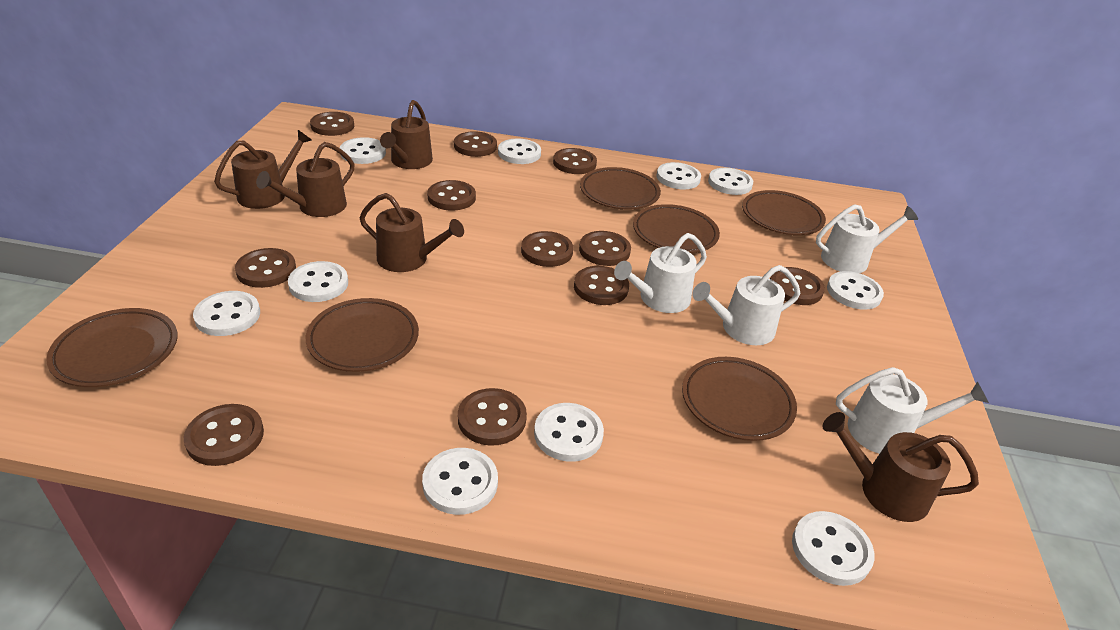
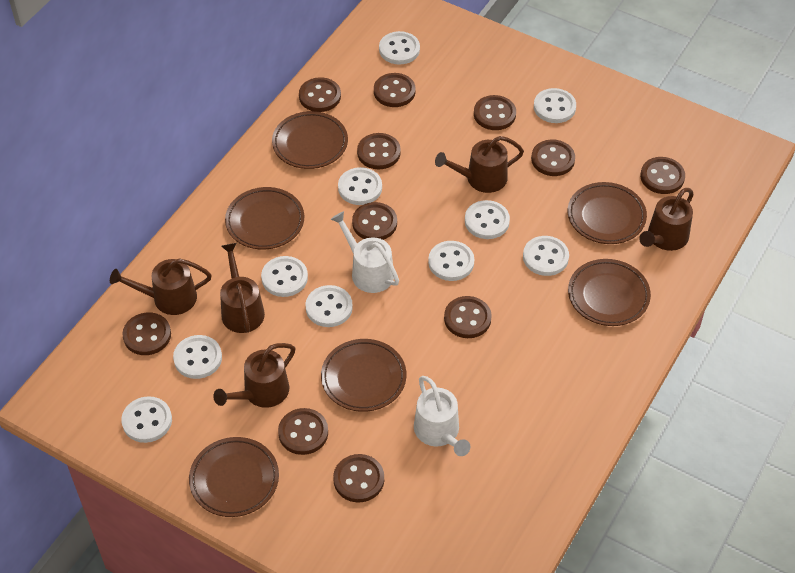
white watering can: 4 -> 2

